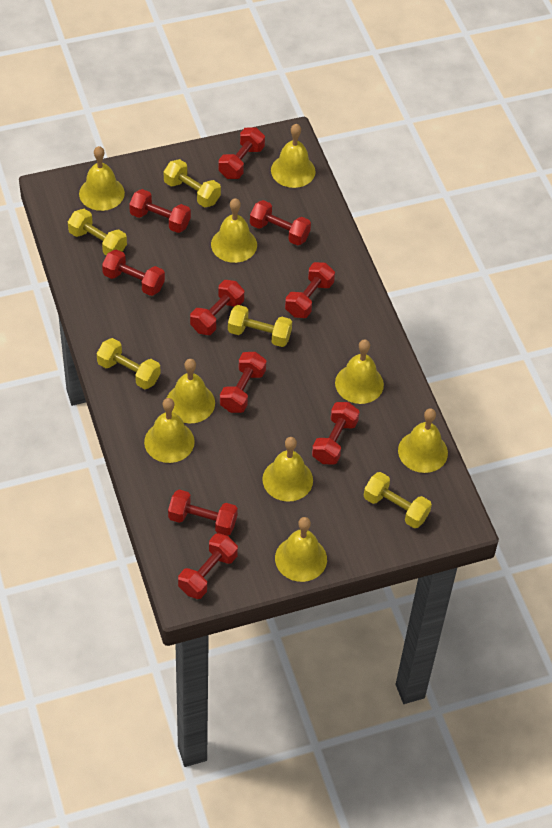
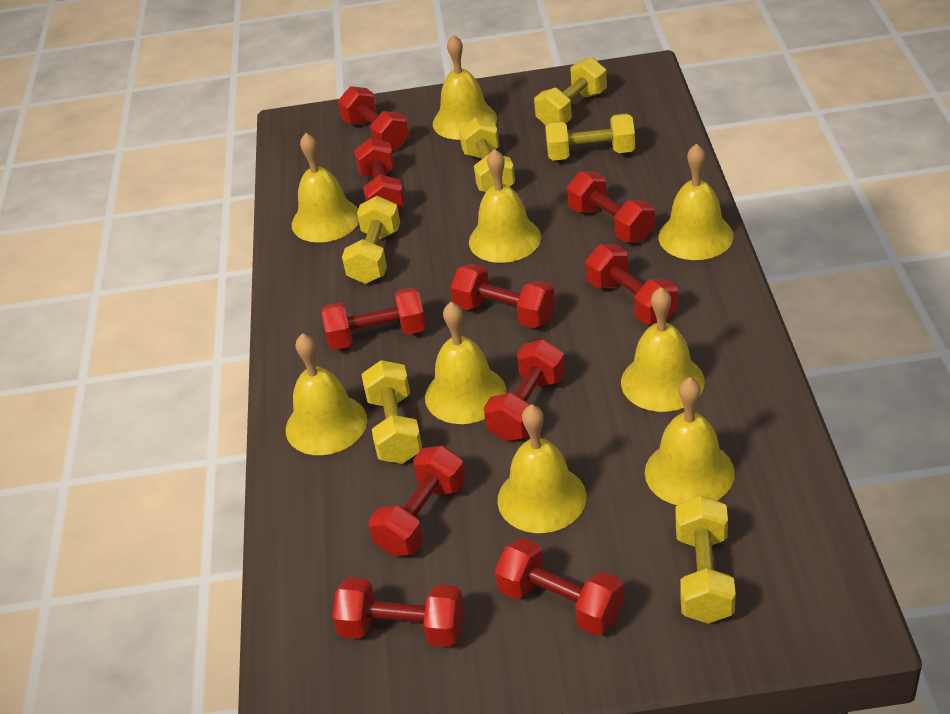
yellow dumbbell: 5 -> 6

